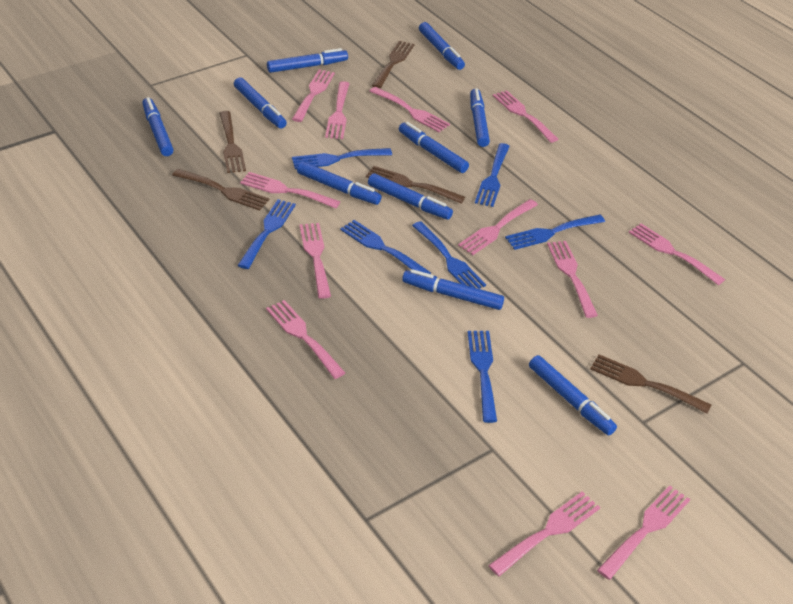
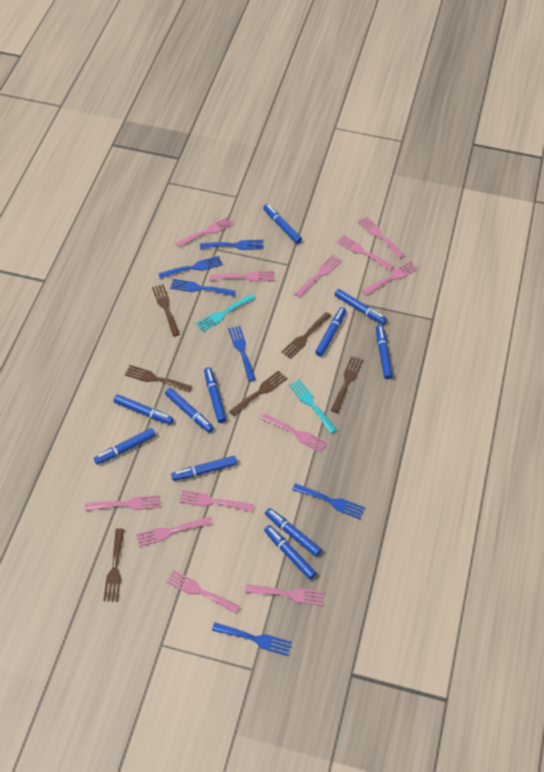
blue fork: 7 -> 6
blue marker: 10 -> 11
brown fork: 5 -> 6
turquoise fork: 0 -> 2

